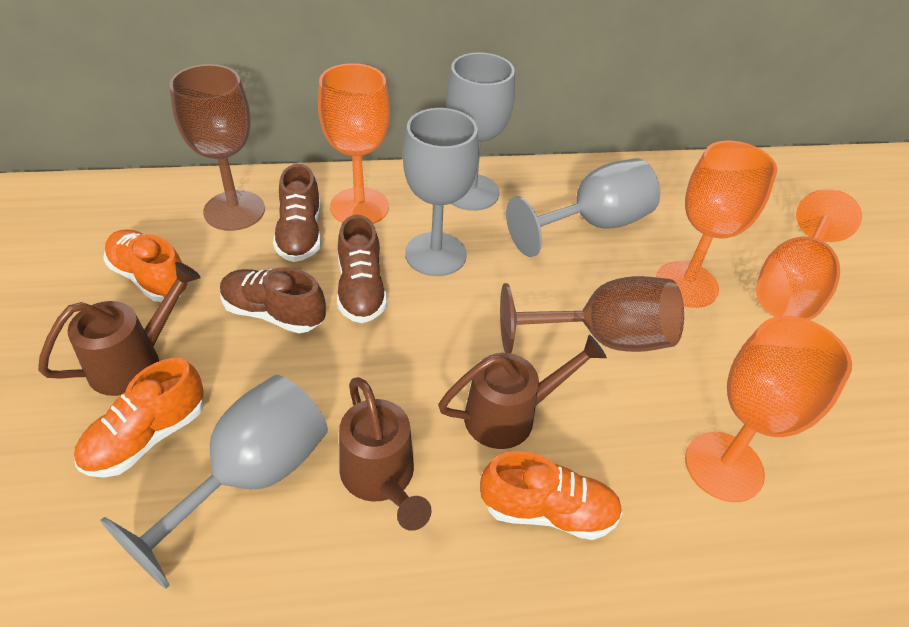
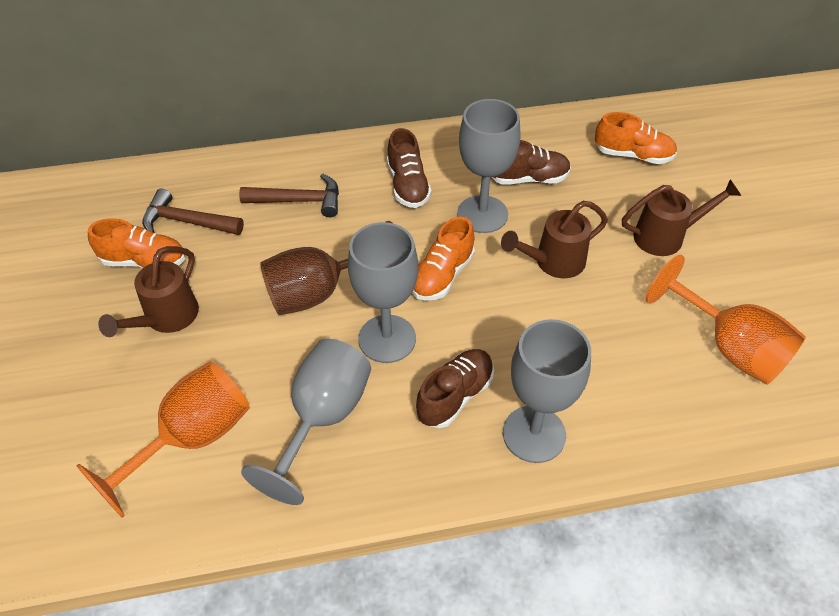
brown goblet: 2 -> 1
brown hammer: 0 -> 2
orange goblet: 4 -> 2

